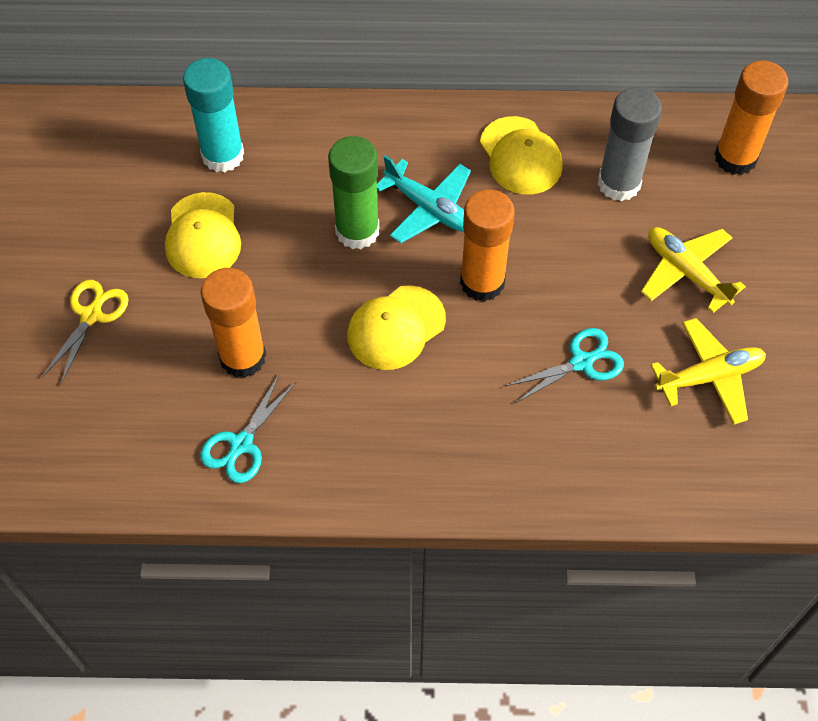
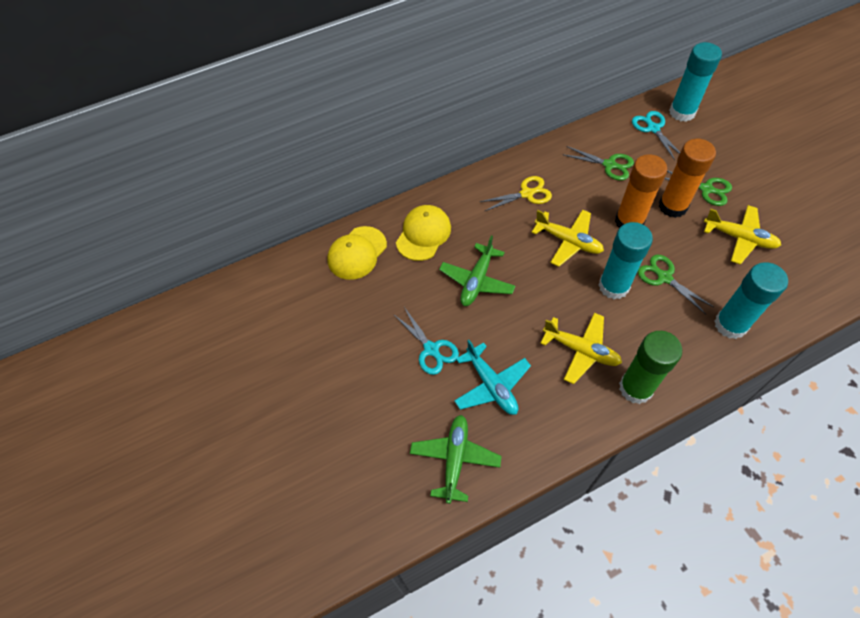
green plane: 0 -> 2
green scissors: 0 -> 3
grey glue stick: 1 -> 0
orange glue stick: 3 -> 2
turquoise glue stick: 1 -> 3
yellow cap: 3 -> 2
yellow plane: 2 -> 3

